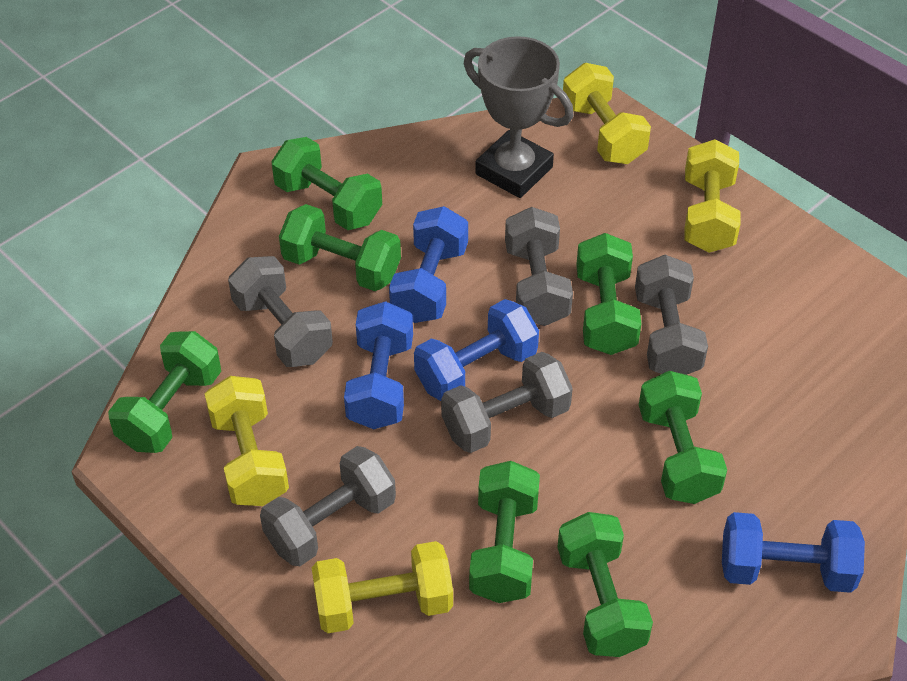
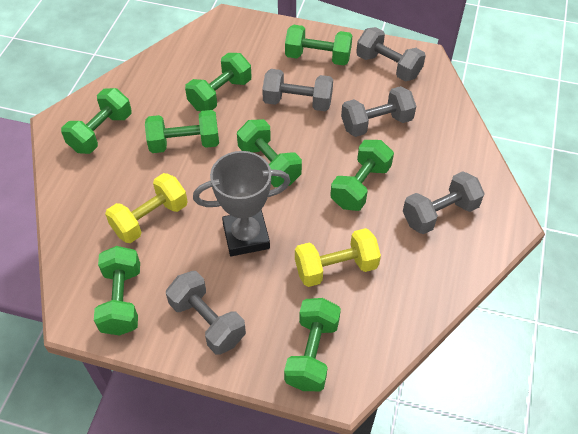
blue dumbbell: 4 -> 0
green dumbbell: 7 -> 8
yellow dumbbell: 4 -> 2

